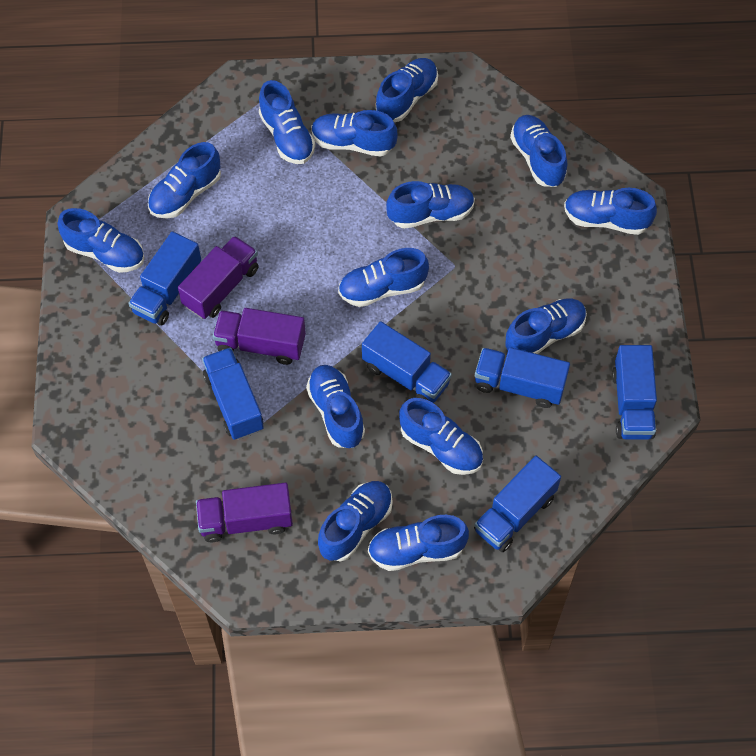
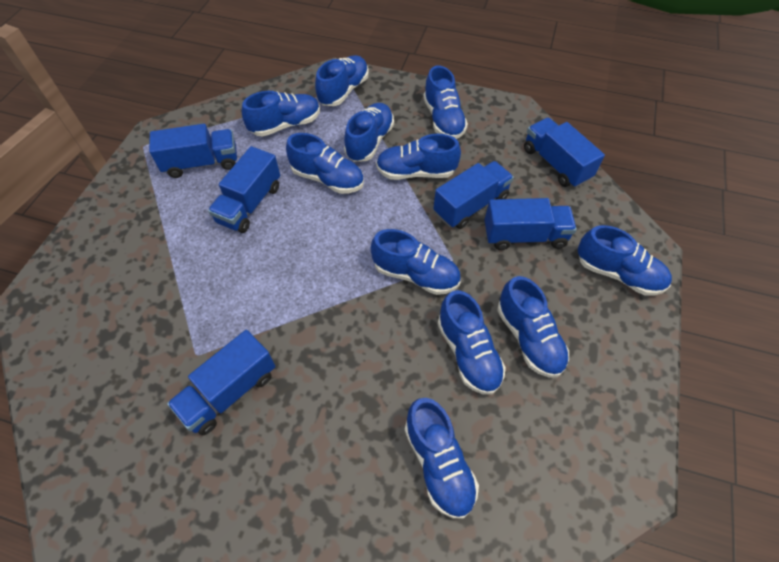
blue shoe: 14 -> 11
purple truck: 3 -> 0

